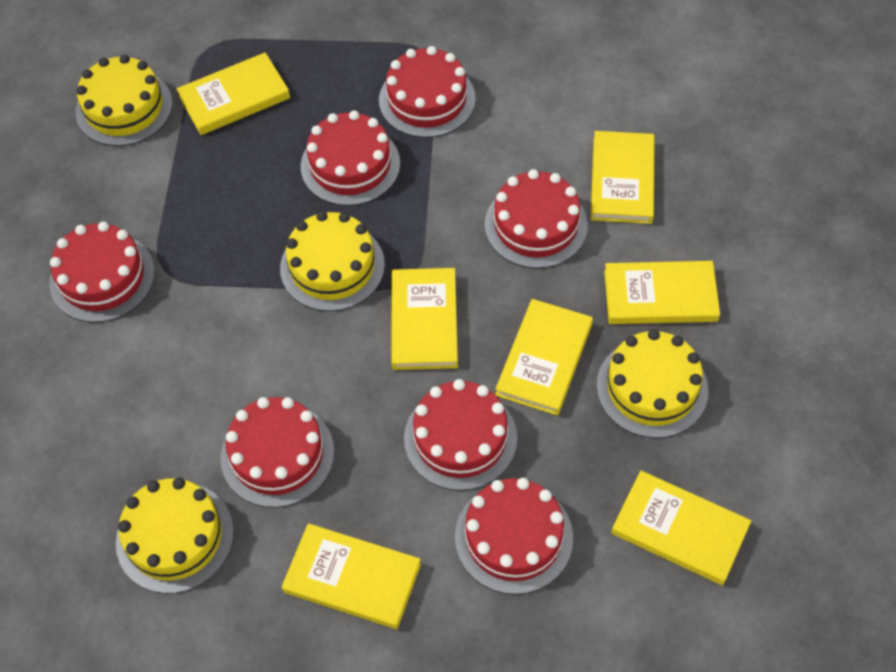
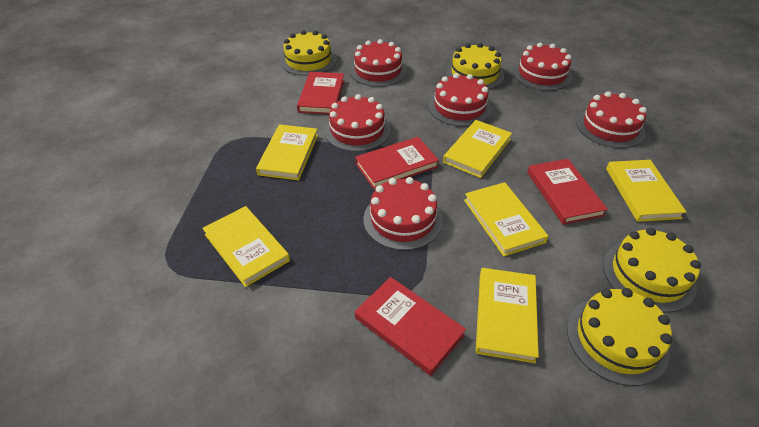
red book: 0 -> 4
red cake: 7 -> 6
yellow book: 7 -> 6

